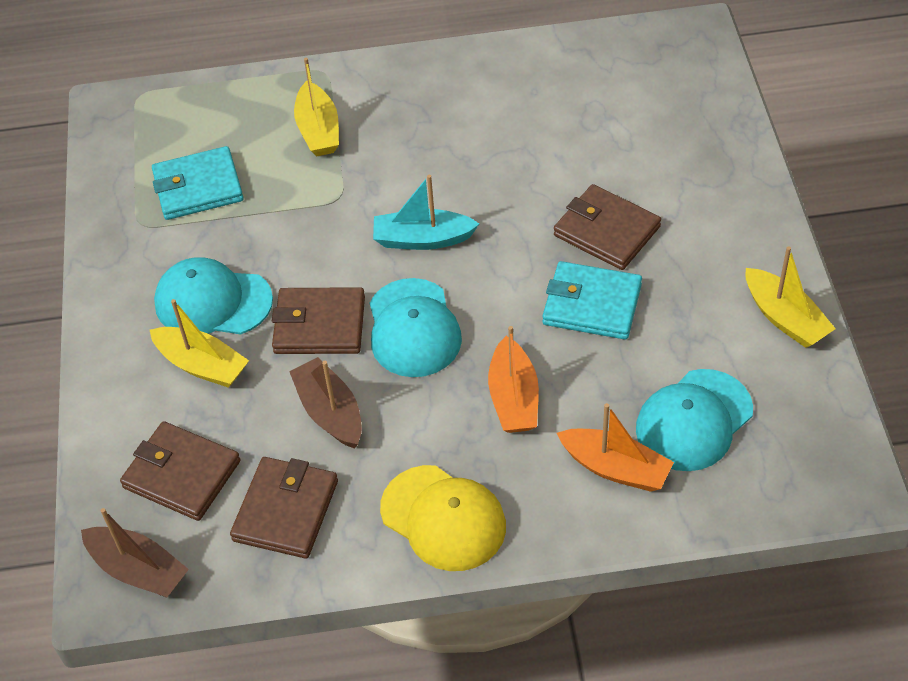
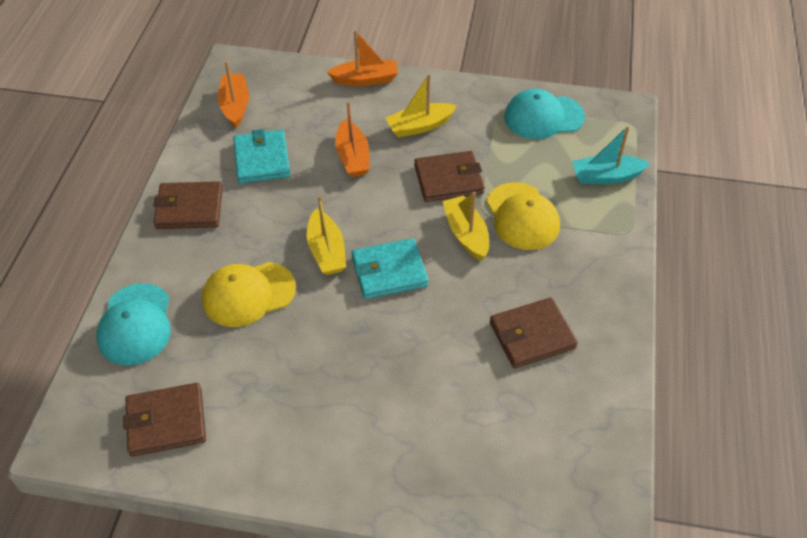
brown boat: 2 -> 0
orange boat: 2 -> 3
turquoise cap: 3 -> 2
yellow cap: 1 -> 2

